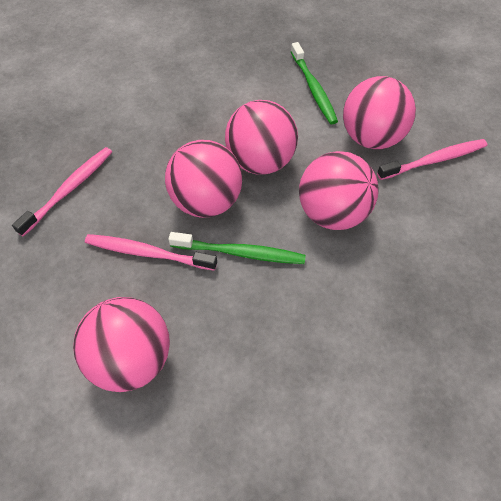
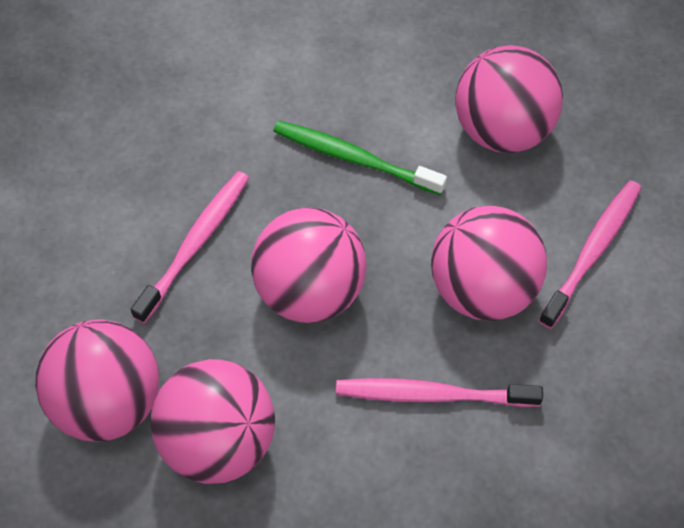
green toothbrush: 2 -> 1

